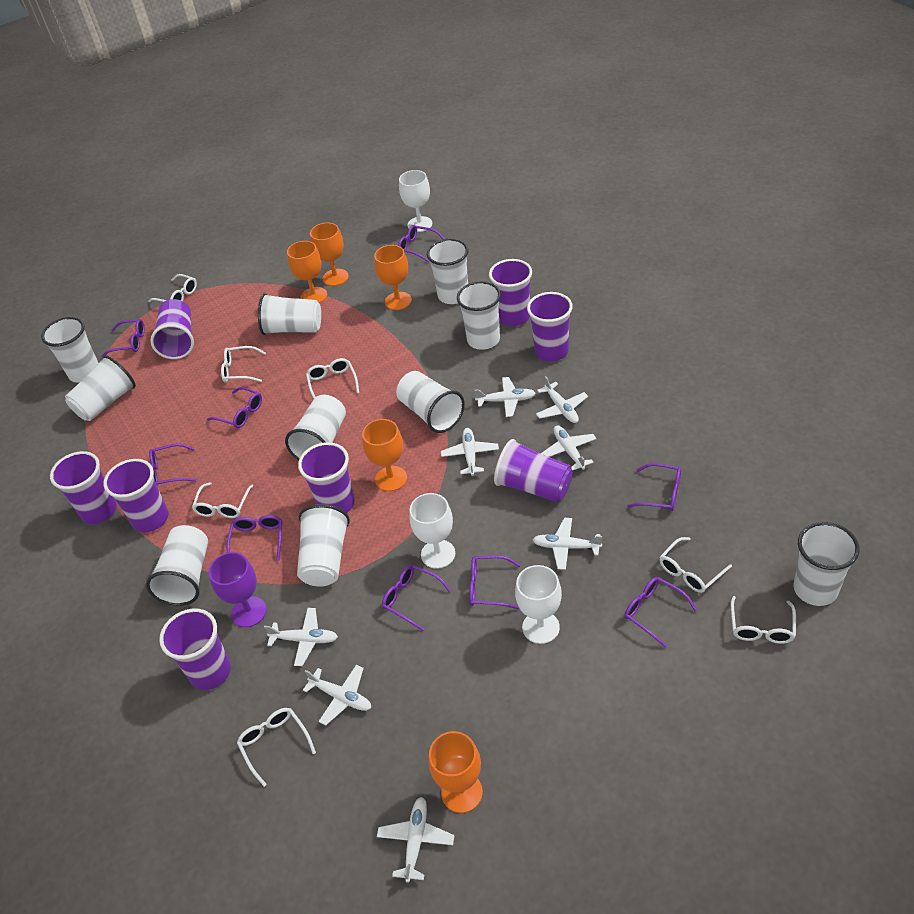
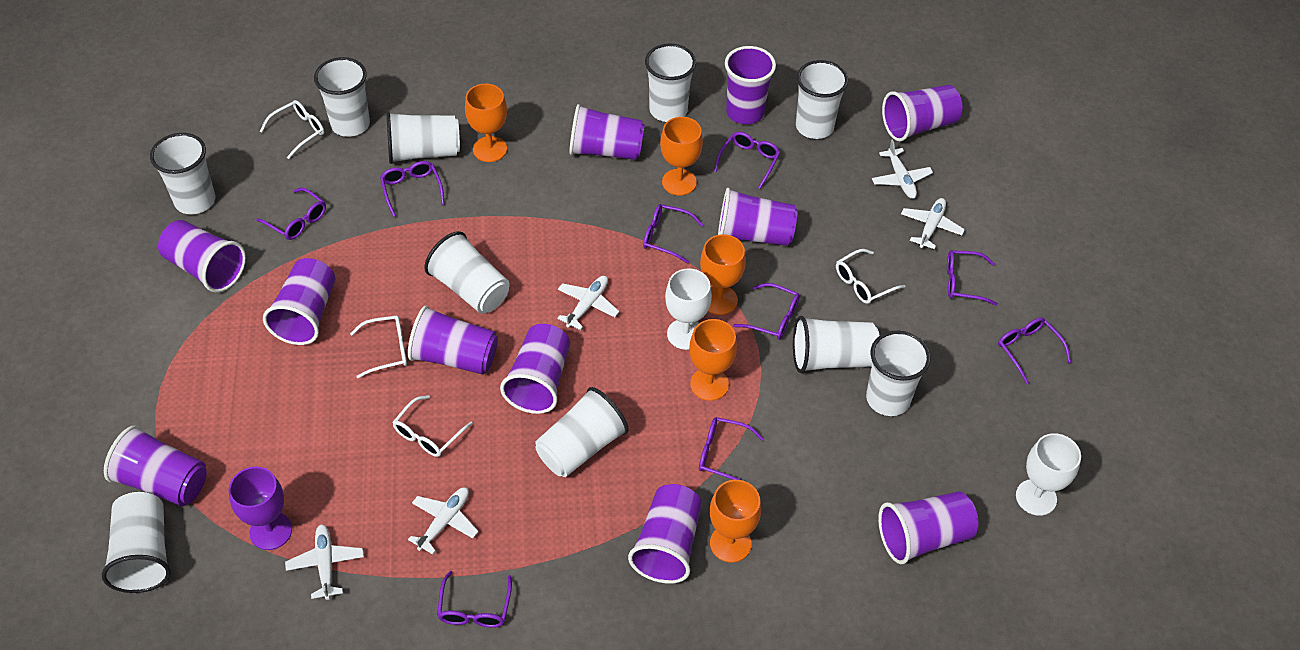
purple cup: 8 -> 11
white glasses: 7 -> 4
white goblet: 3 -> 2
white plane: 8 -> 5

